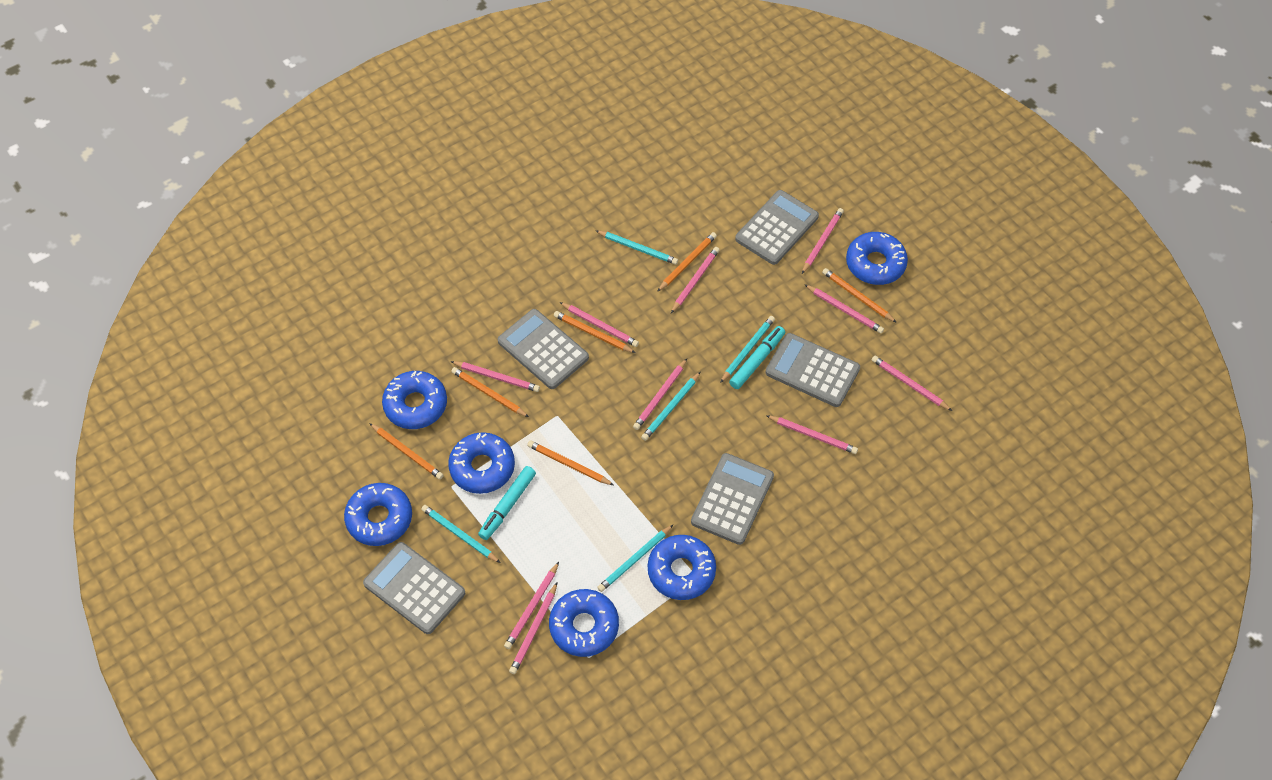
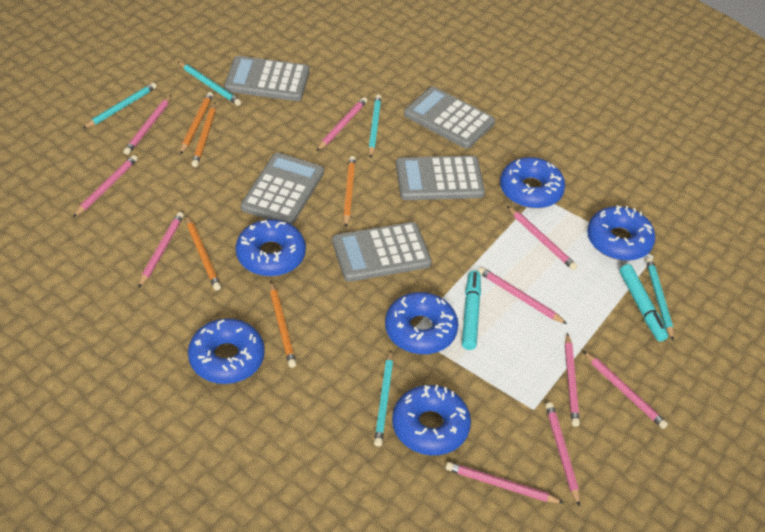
orange pencil: 6 -> 5

